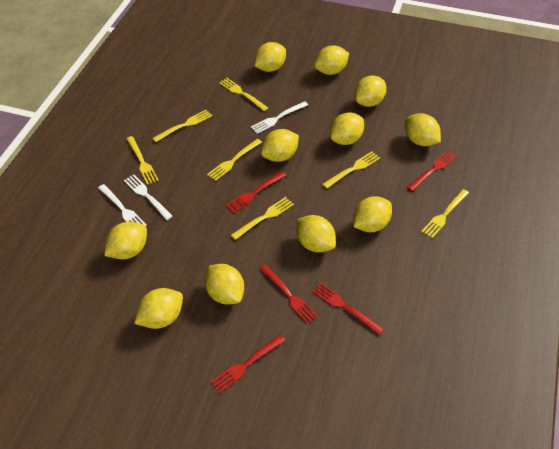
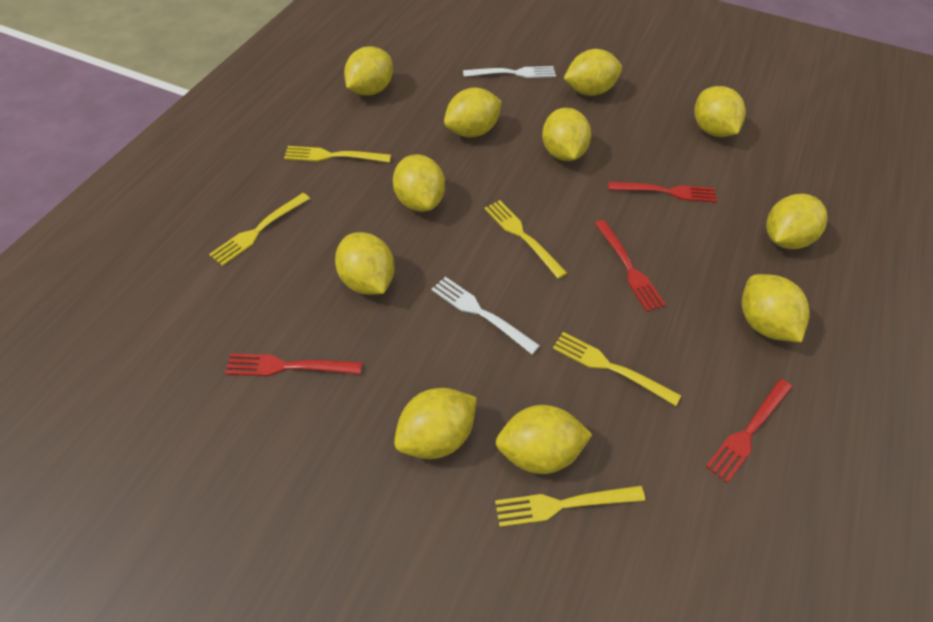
red fork: 5 -> 4
white fork: 3 -> 2
yellow fork: 7 -> 5

